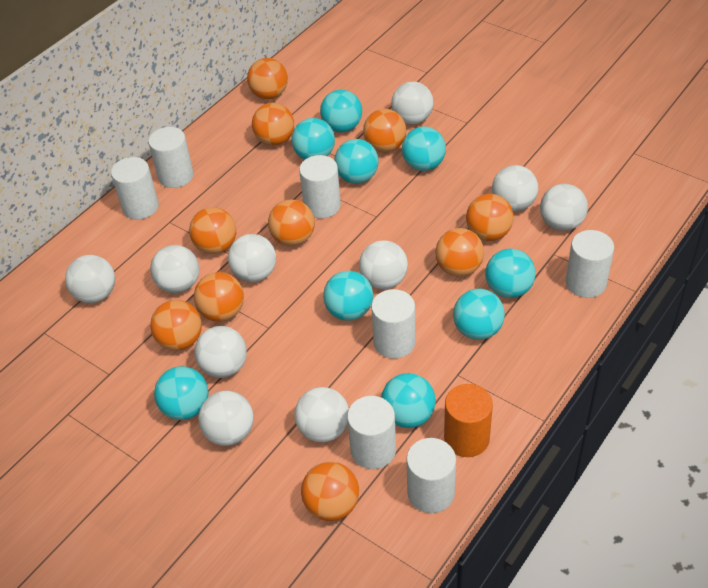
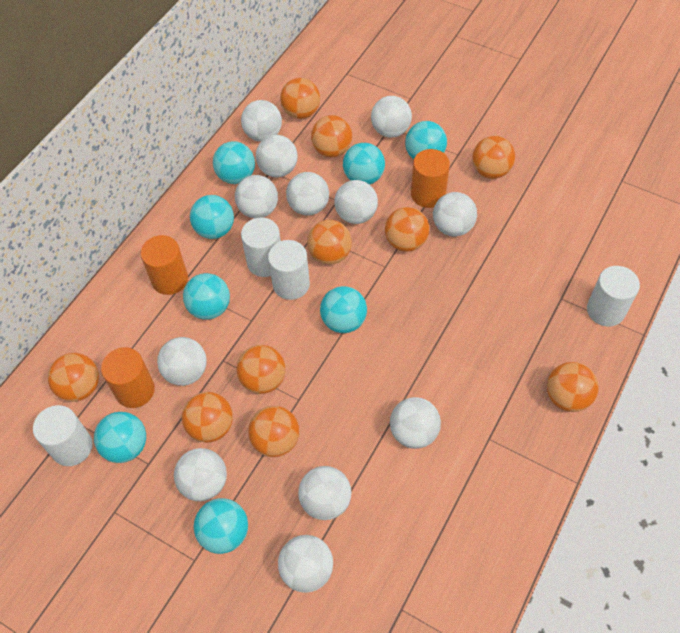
orange cylinder: 1 -> 3
turquoise ball: 9 -> 8
white ball: 10 -> 12
white cylinder: 7 -> 4

